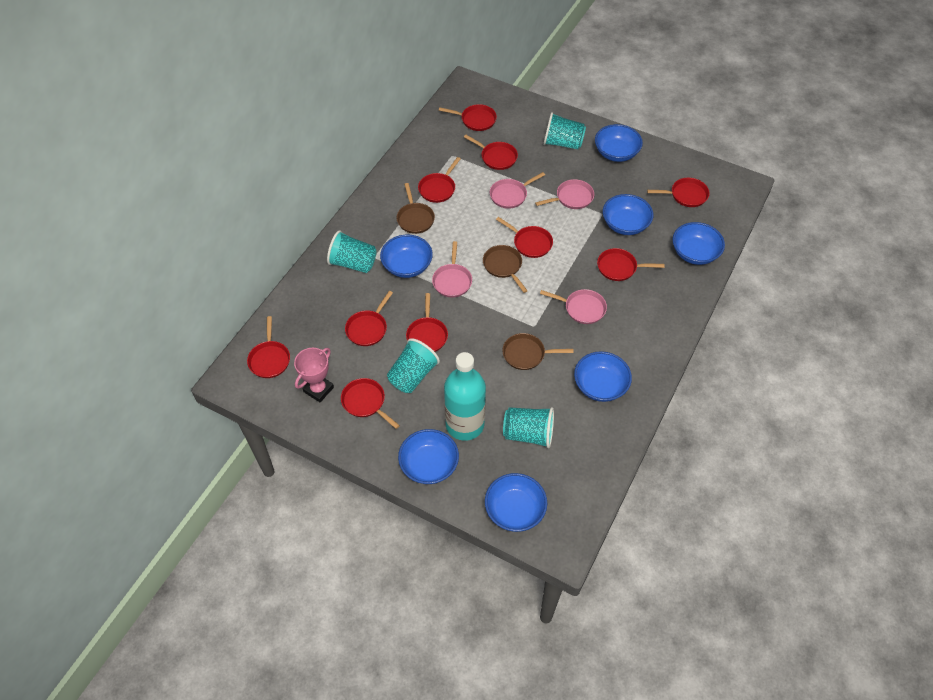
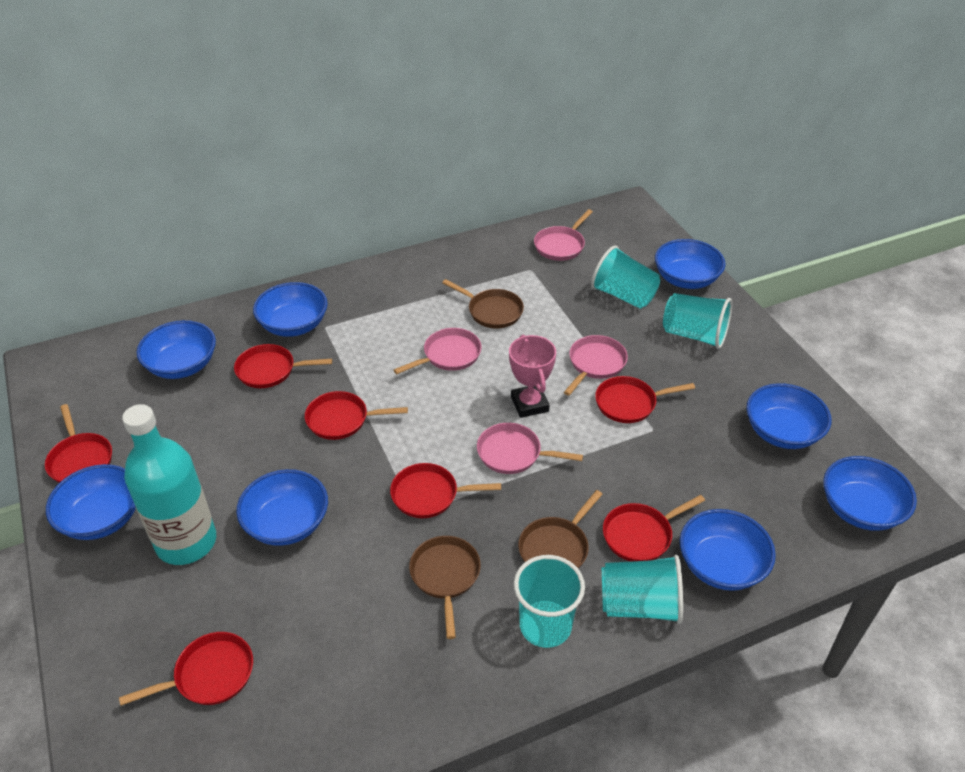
blue bowl: 7 -> 8
red pan: 10 -> 7

